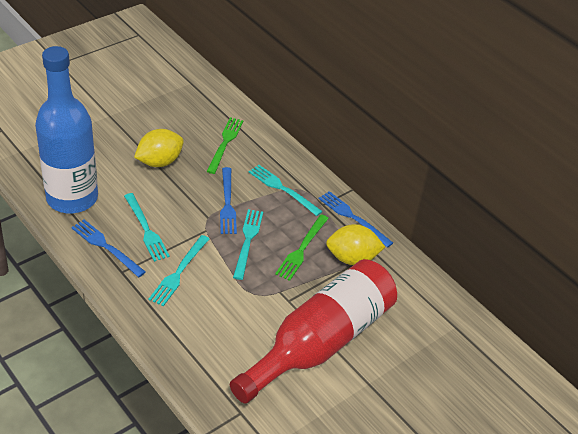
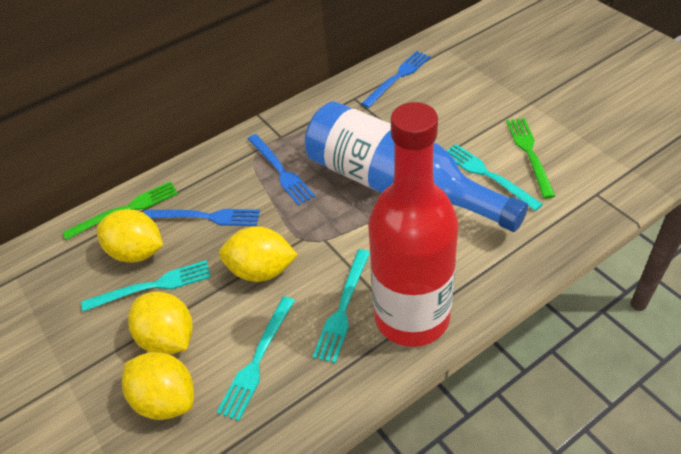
yellow lemon: 2 -> 4

